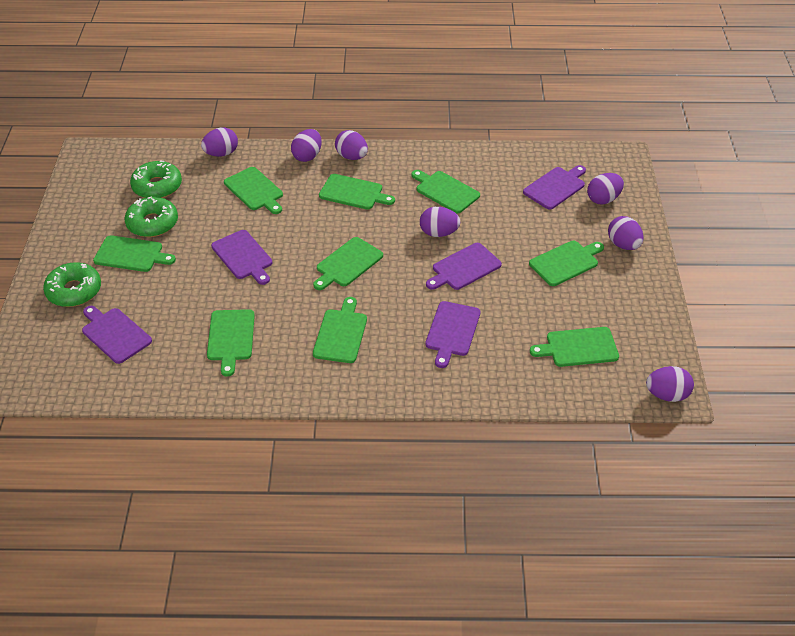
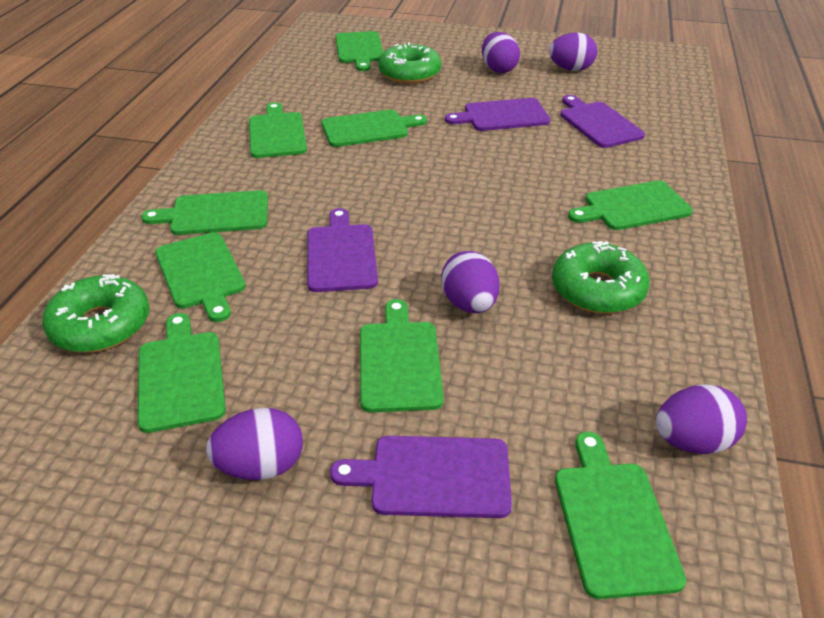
purple cutting board: 5 -> 4
purple egg: 7 -> 5

